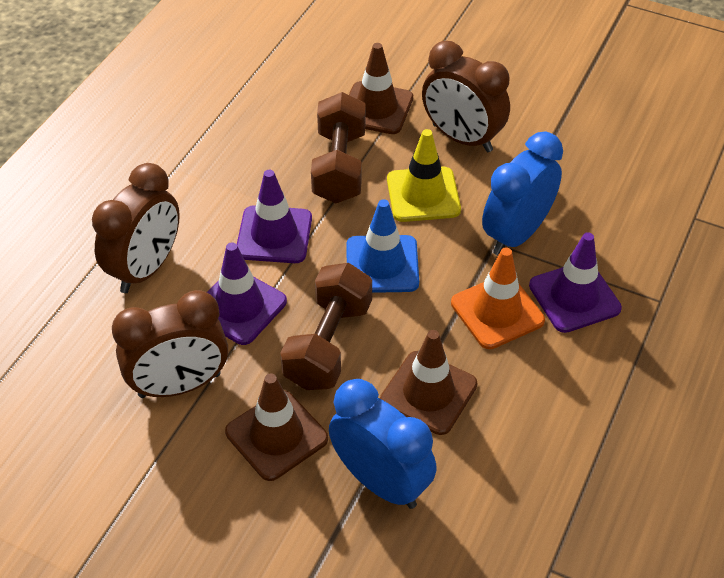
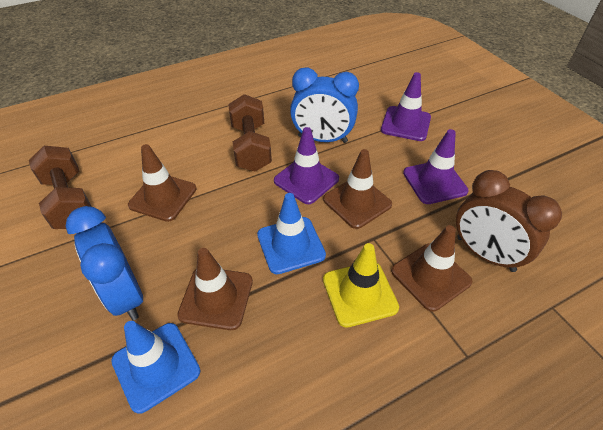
blue traffic cone: 1 -> 2
brown clock: 3 -> 1
brown traffic cone: 3 -> 4
orange traffic cone: 1 -> 0

